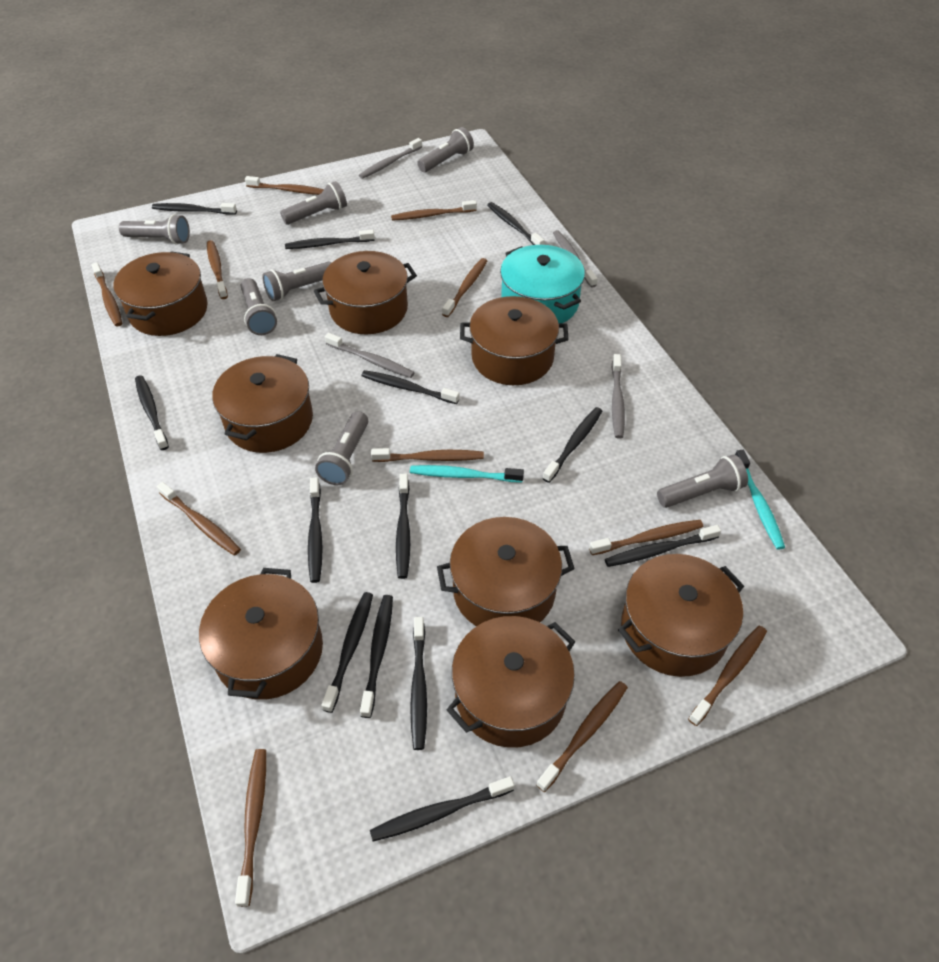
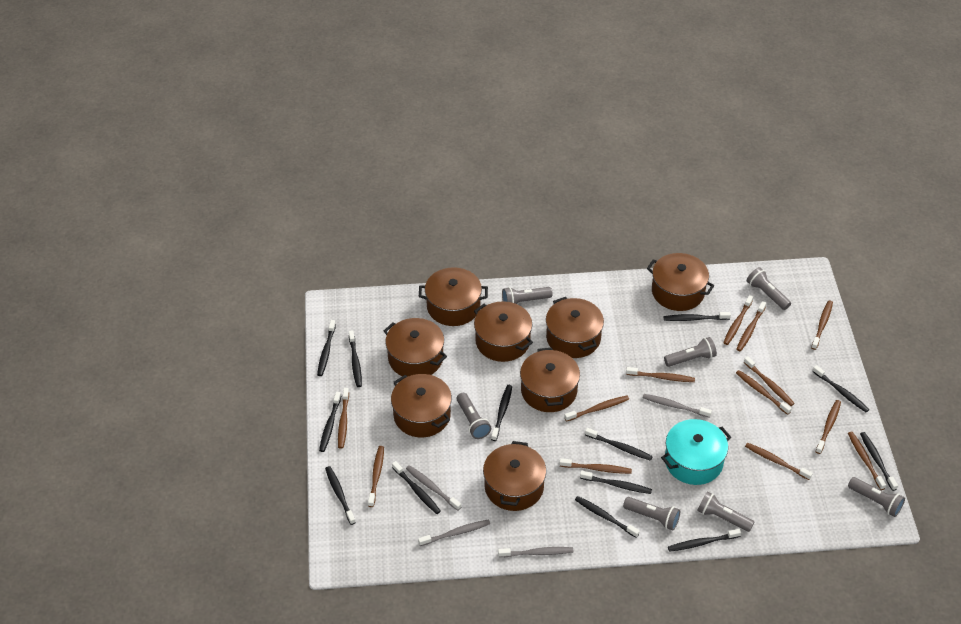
brown toothbrush: 11 -> 13
turquoise toothbrush: 2 -> 0

